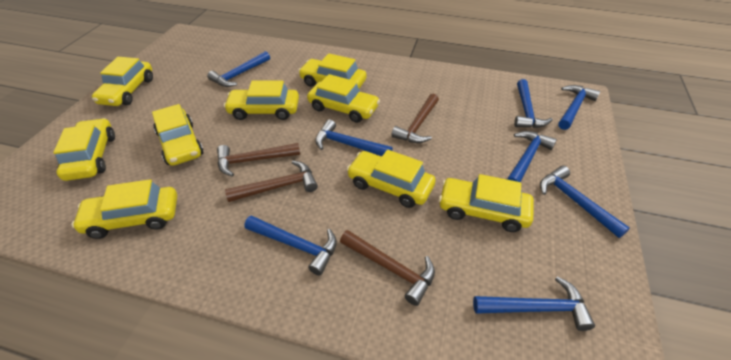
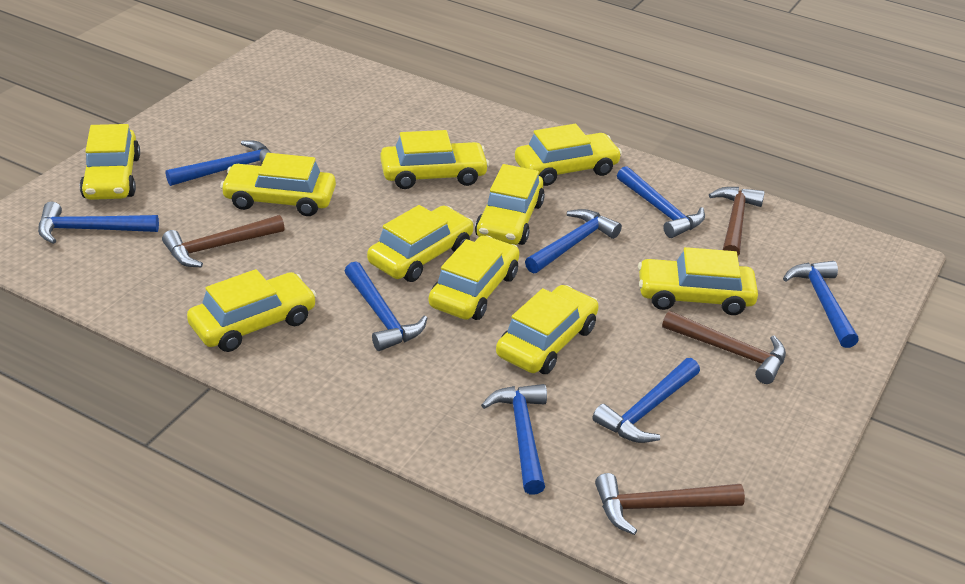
yellow car: 9 -> 10

